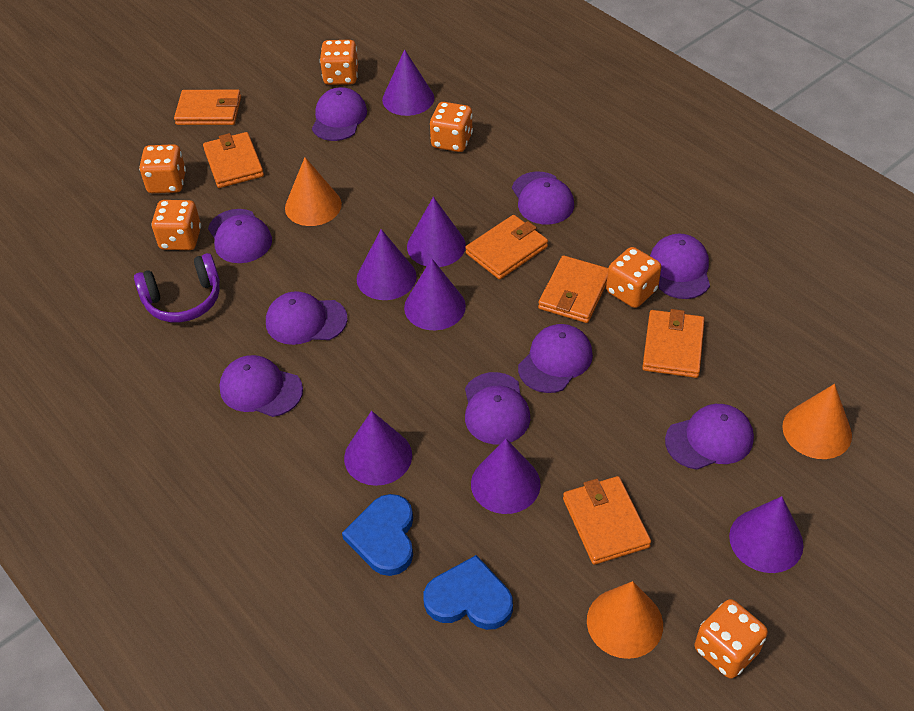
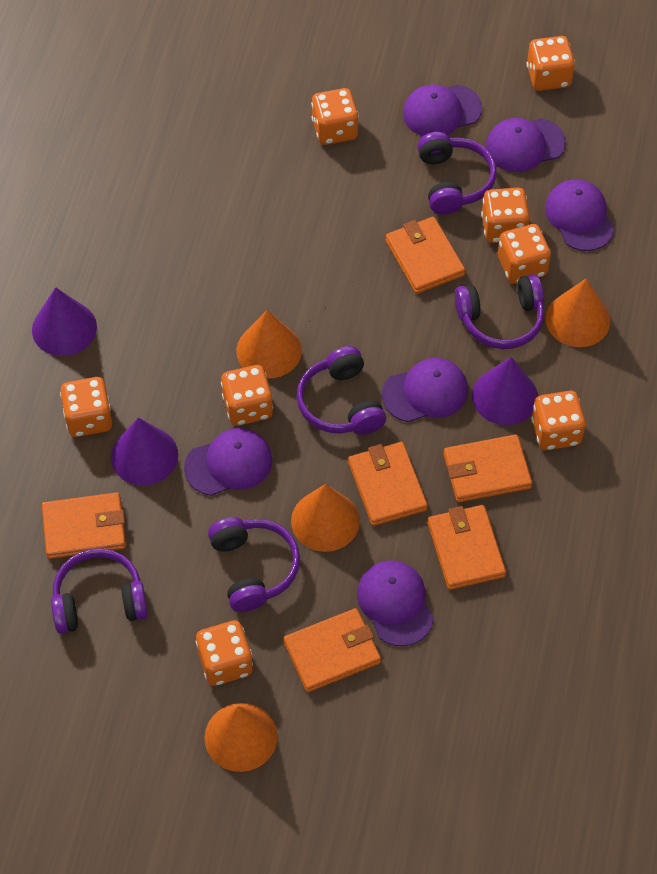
blue heart: 2 -> 0
orange cone: 3 -> 4
orange dice: 6 -> 8
purple cap: 9 -> 6
purple cone: 7 -> 3
purple headphones: 1 -> 5

